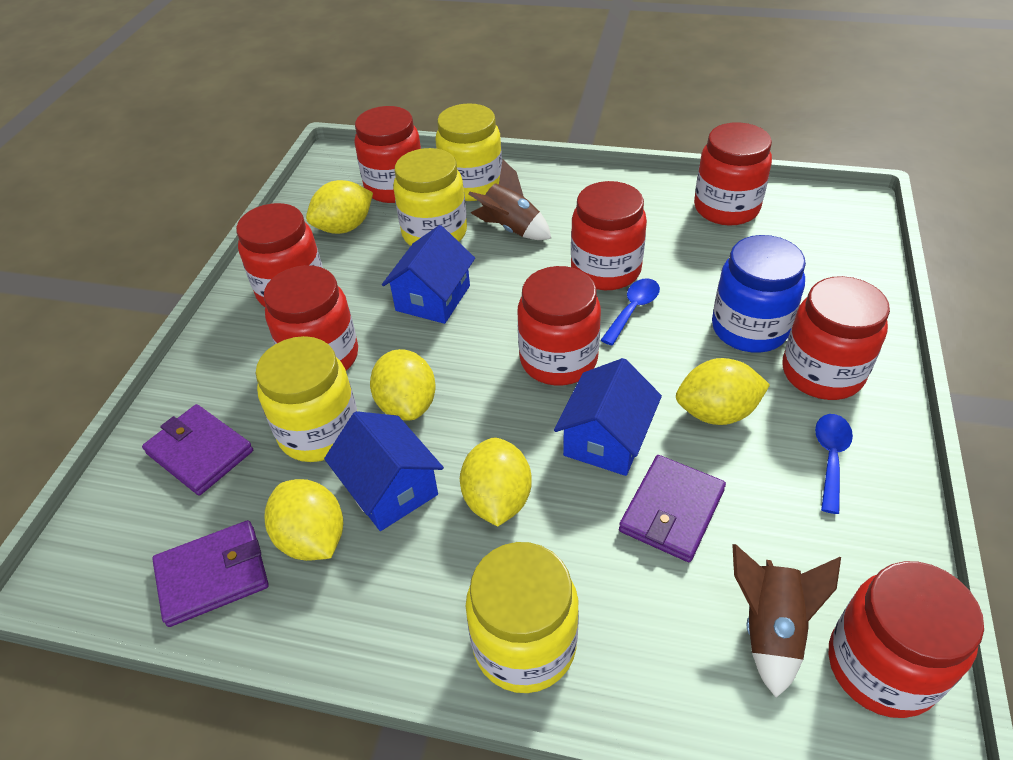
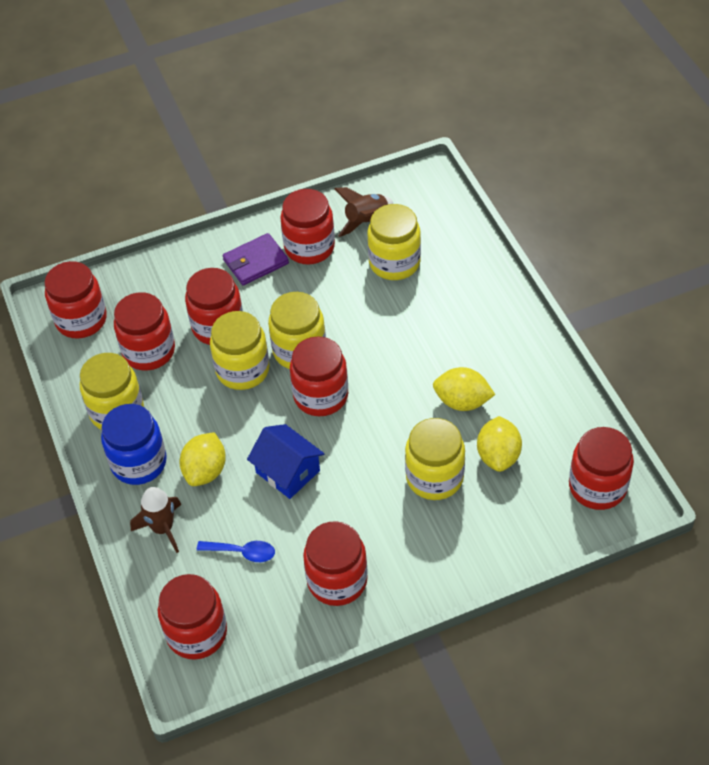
blue house: 3 -> 1
blue spoon: 2 -> 1
purple wallet: 3 -> 1
yellow jar: 4 -> 5
yellow lemon: 5 -> 3

